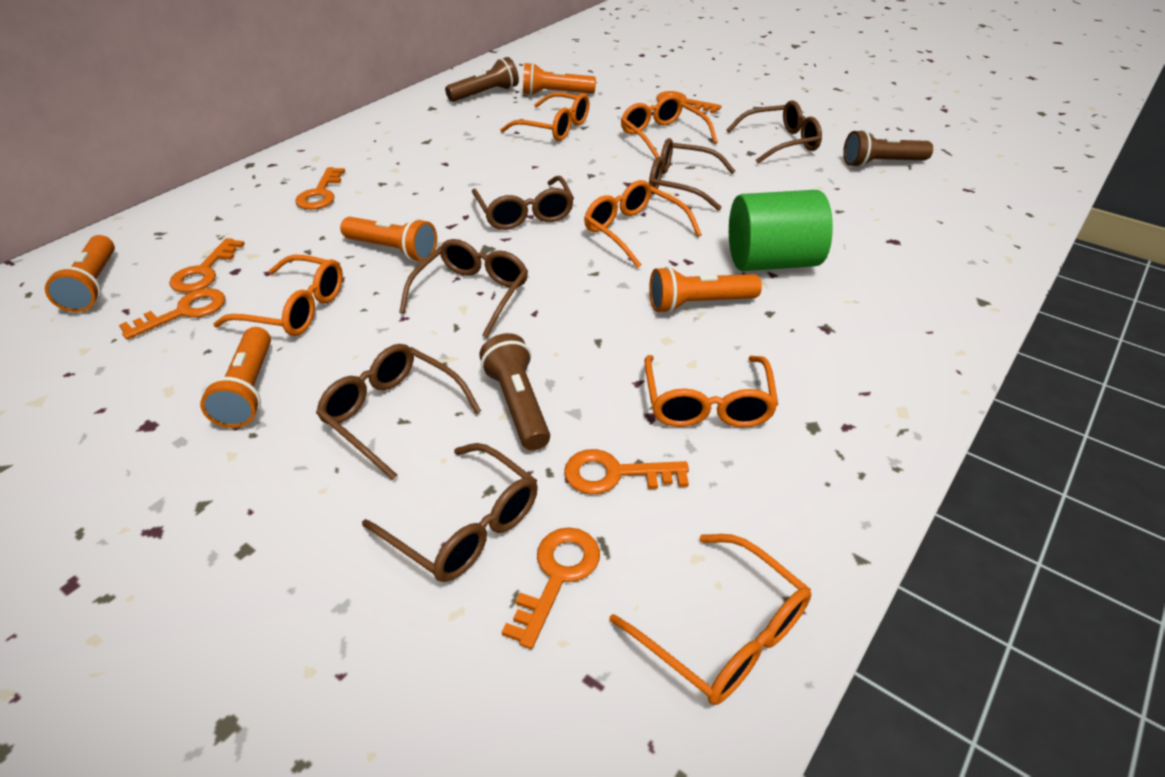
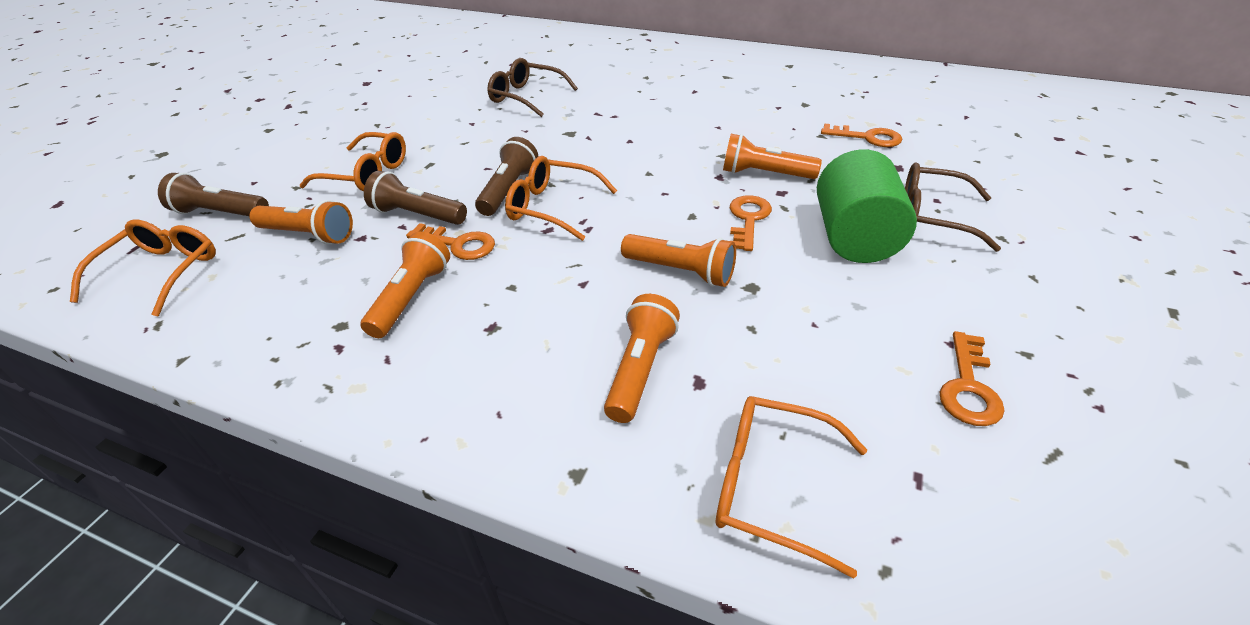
brown glasses: 6 -> 2
orange glasses: 6 -> 4
orange key: 6 -> 4

